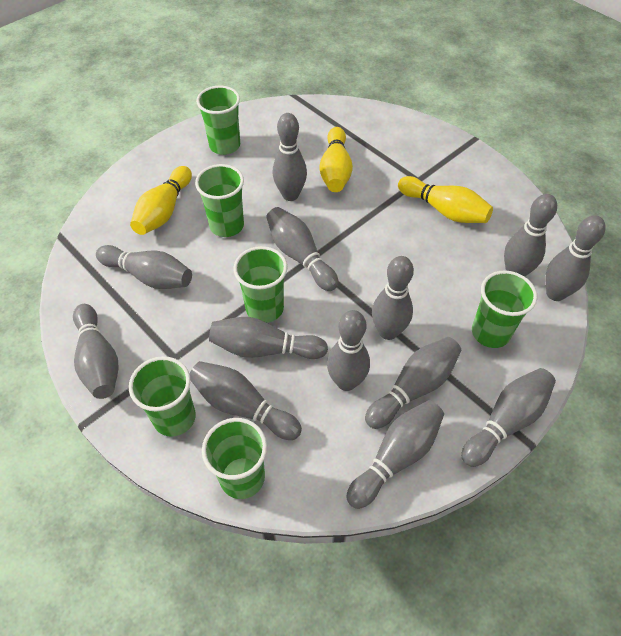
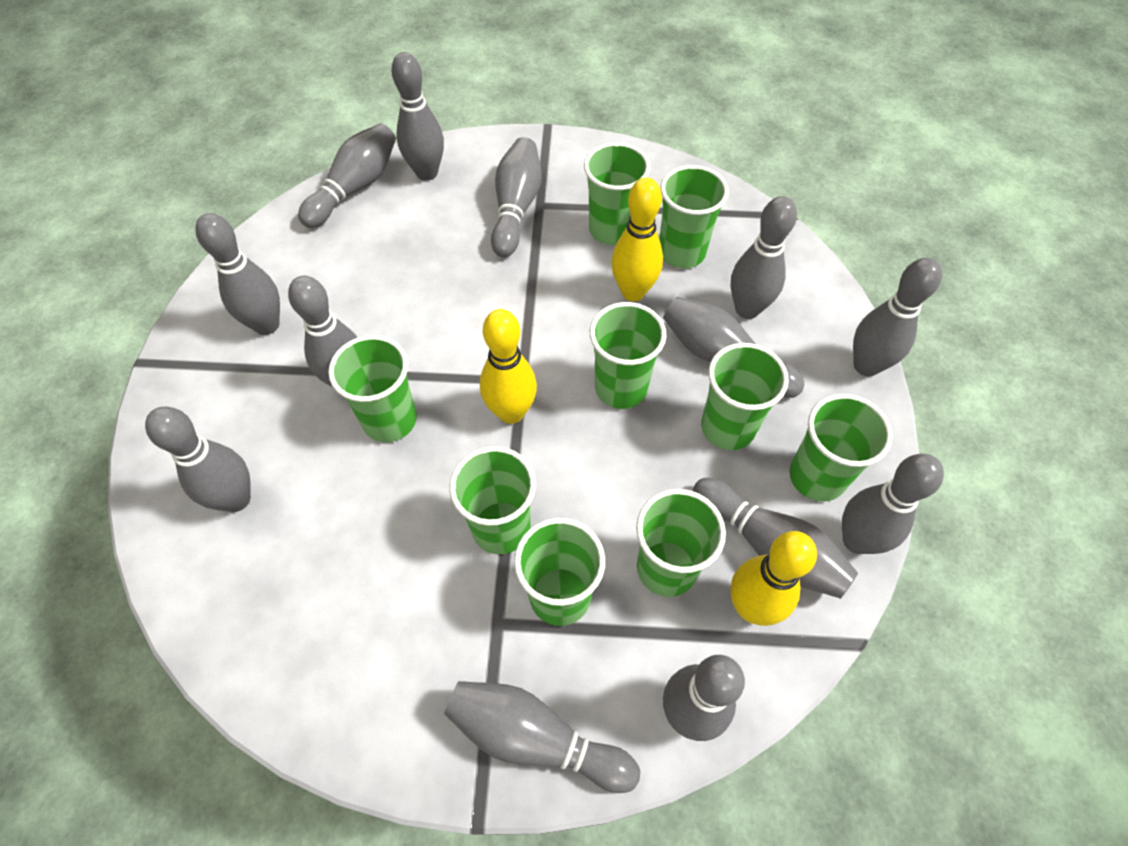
green cup: 6 -> 9

